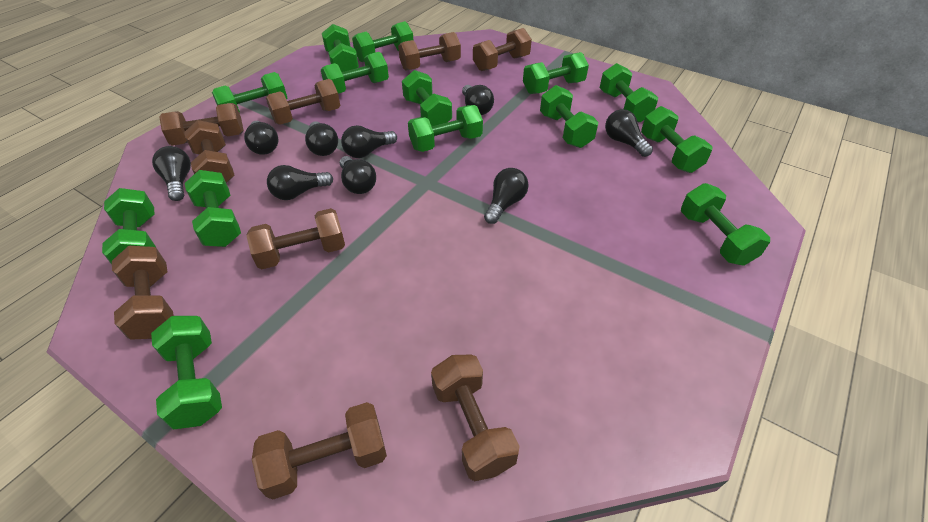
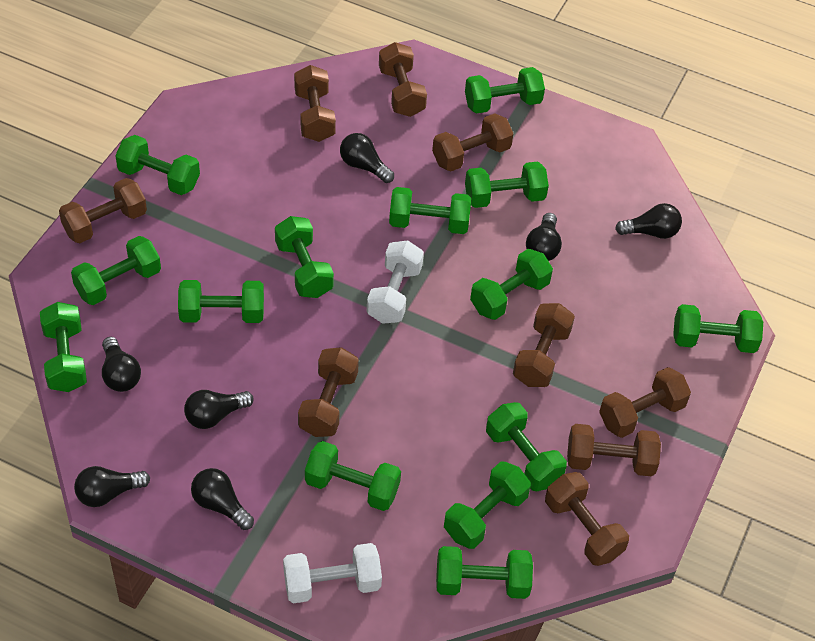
black light bulb: 9 -> 7
white dumbbell: 0 -> 2

